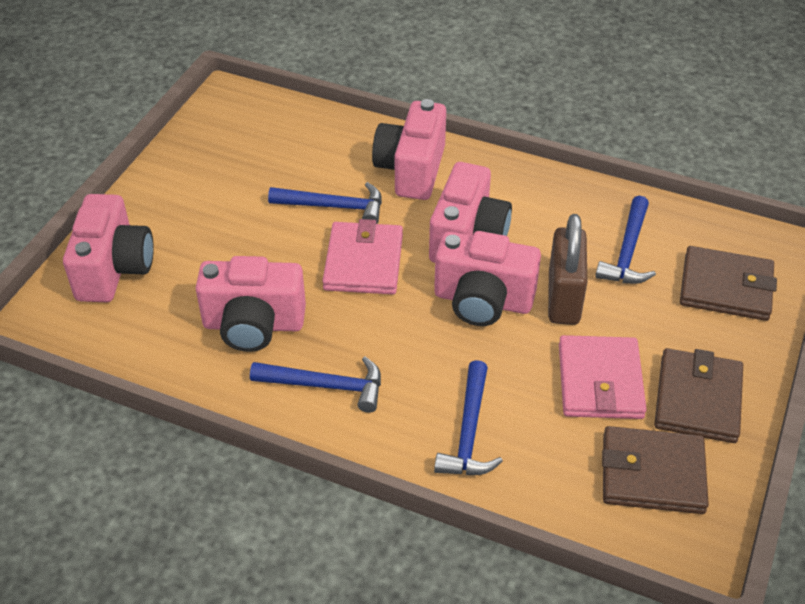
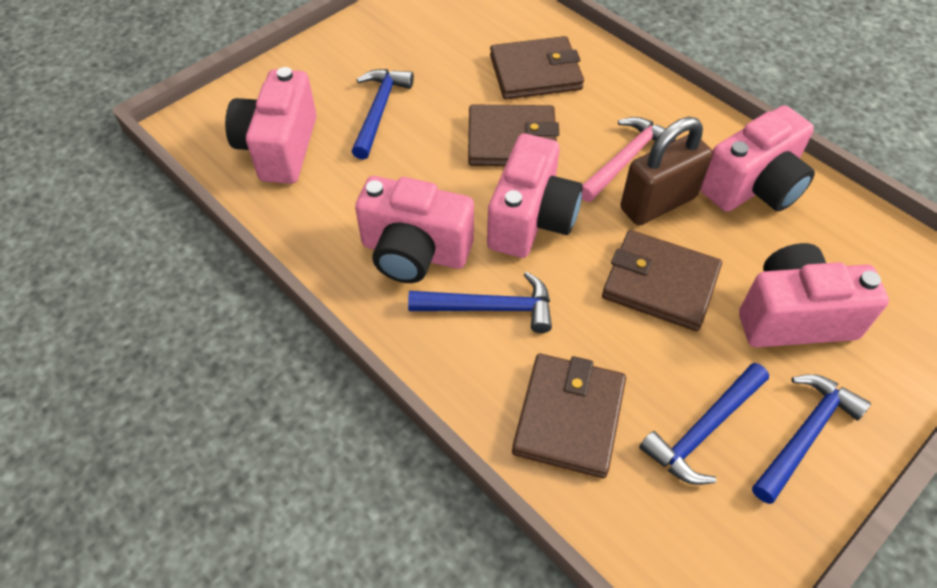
brown wallet: 3 -> 4
pink hammer: 0 -> 1
pink wallet: 2 -> 0

